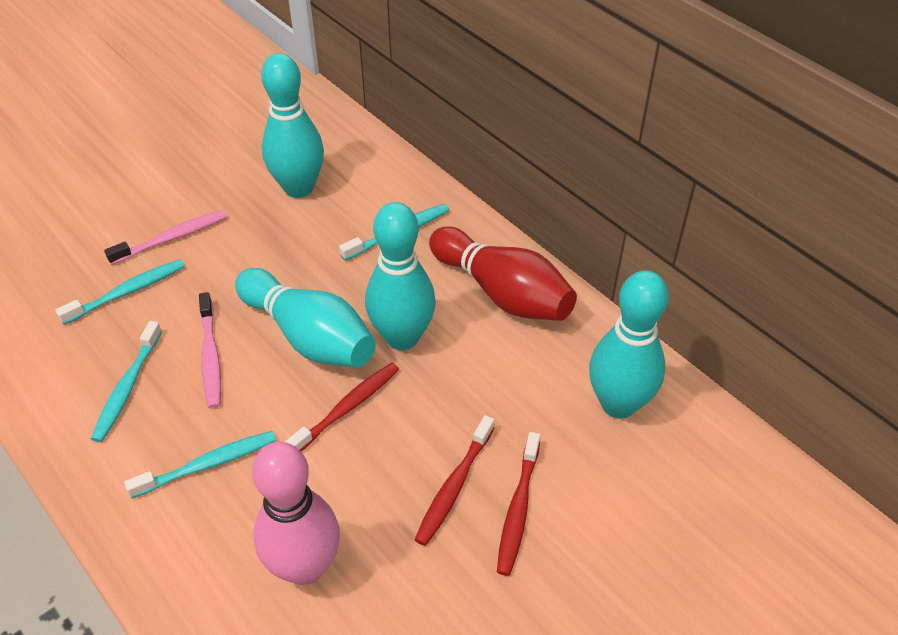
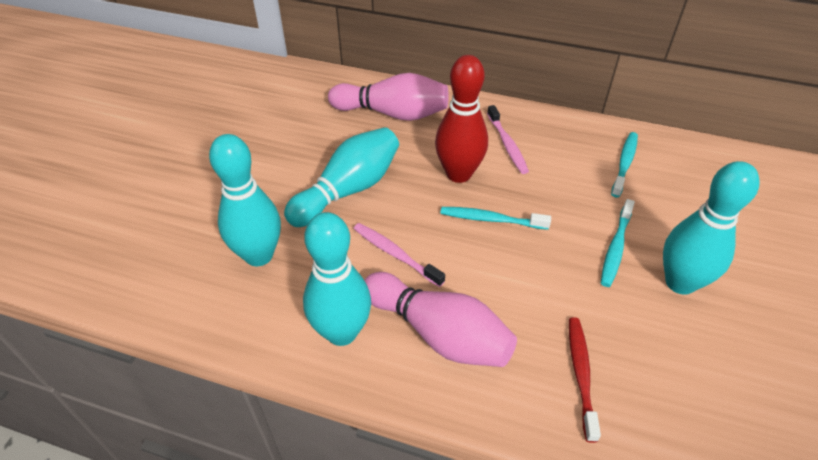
pink bowling pin: 1 -> 2
red toothbrush: 3 -> 1
turquoise toothbrush: 4 -> 3

